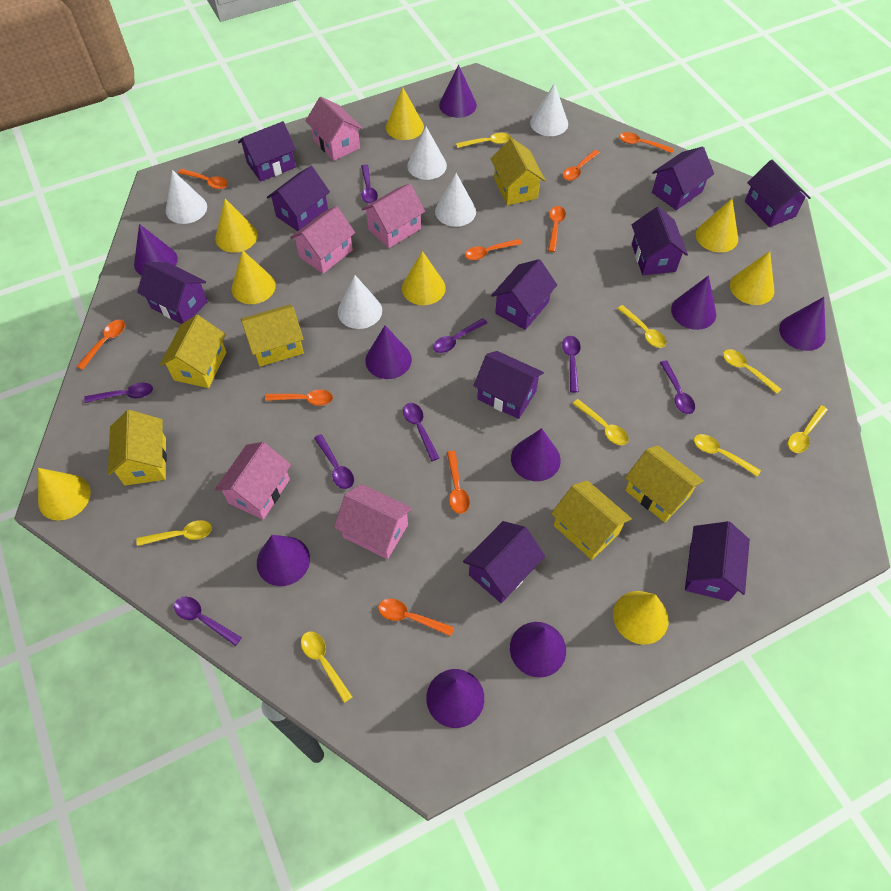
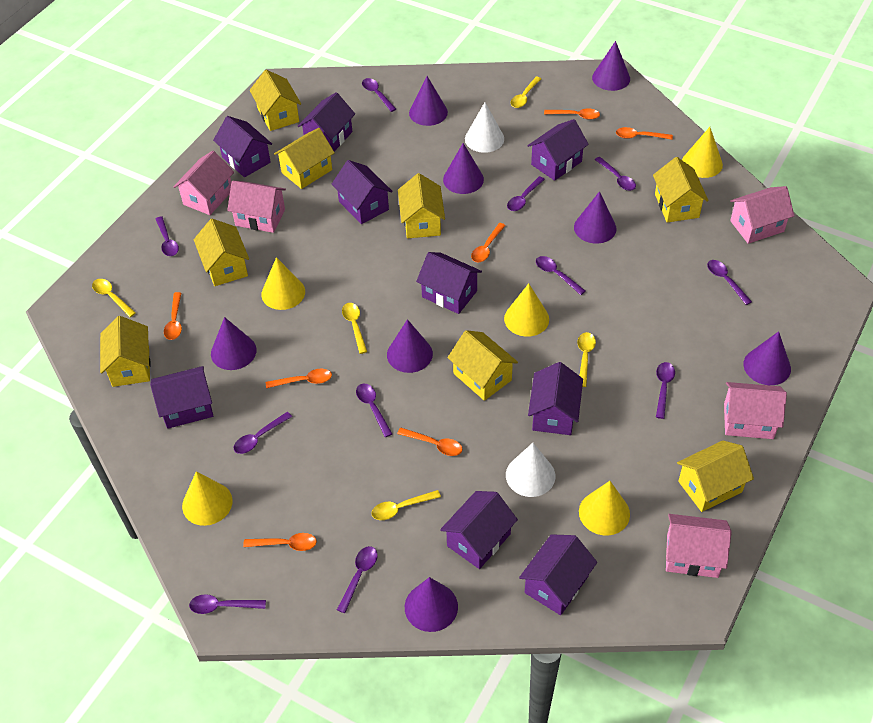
orange spoon: 9 -> 7
purple cone: 9 -> 8
purple house: 10 -> 9
purple spoon: 8 -> 11
white cone: 5 -> 2
yellow cone: 8 -> 5
yellow house: 6 -> 8
yellow spoon: 8 -> 5

